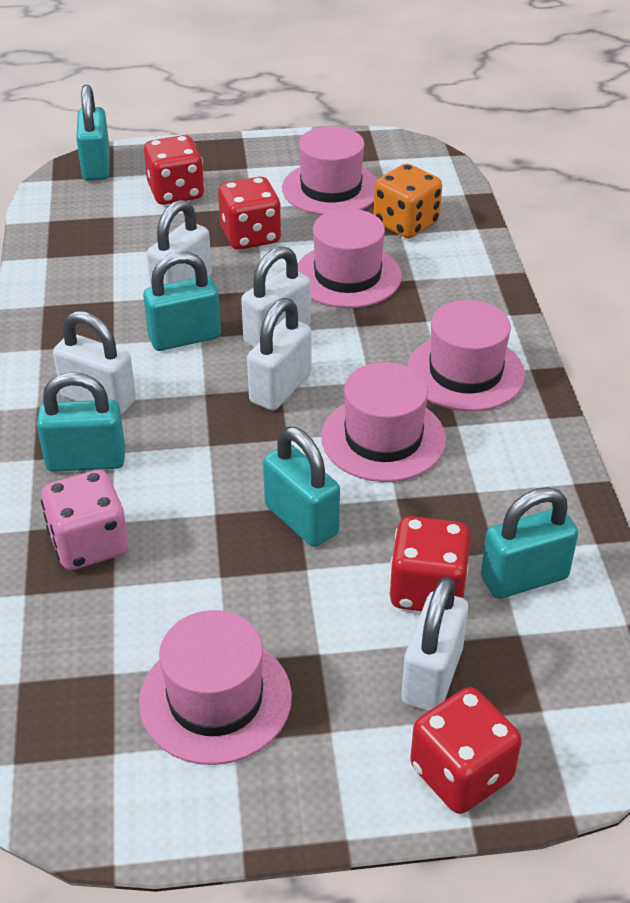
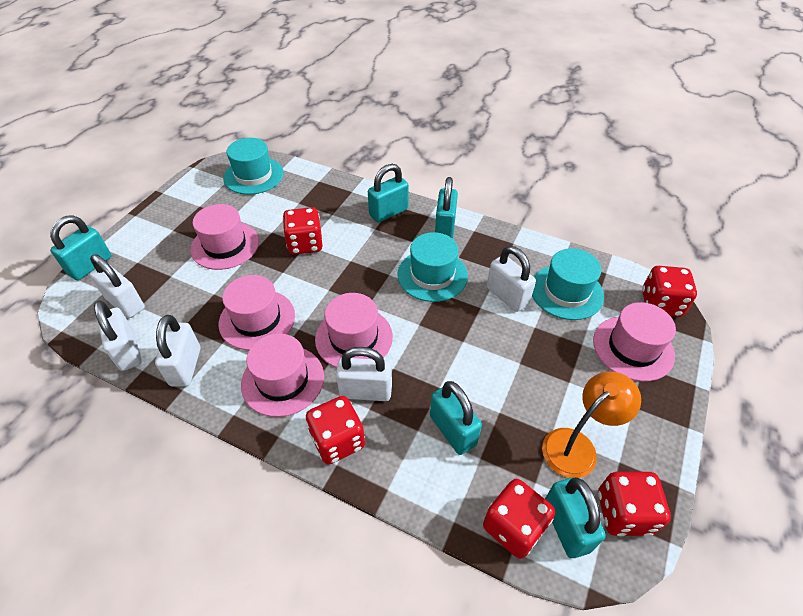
orange dice: 1 -> 0
orange lamp: 0 -> 1
pink dice: 1 -> 0
red dice: 4 -> 5
turquoise hat: 0 -> 3

